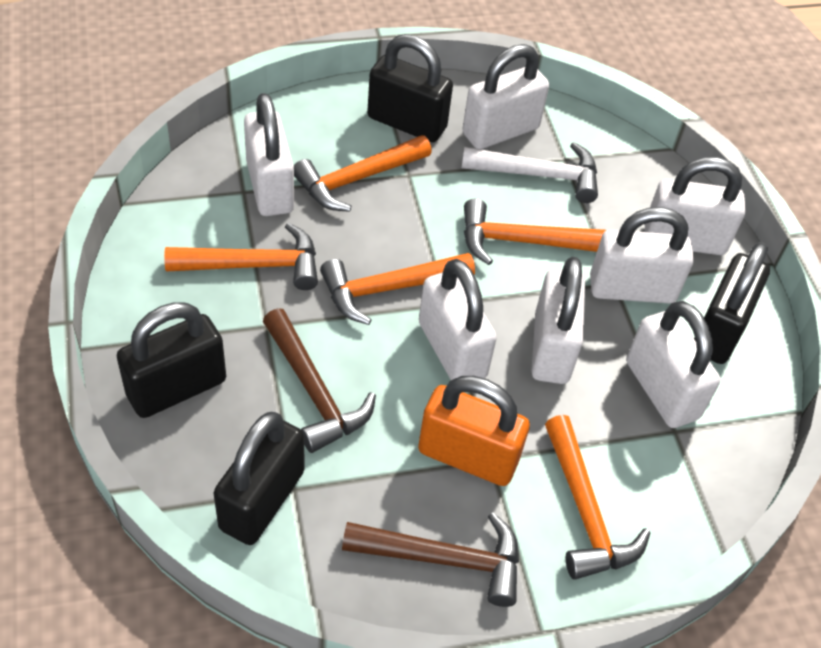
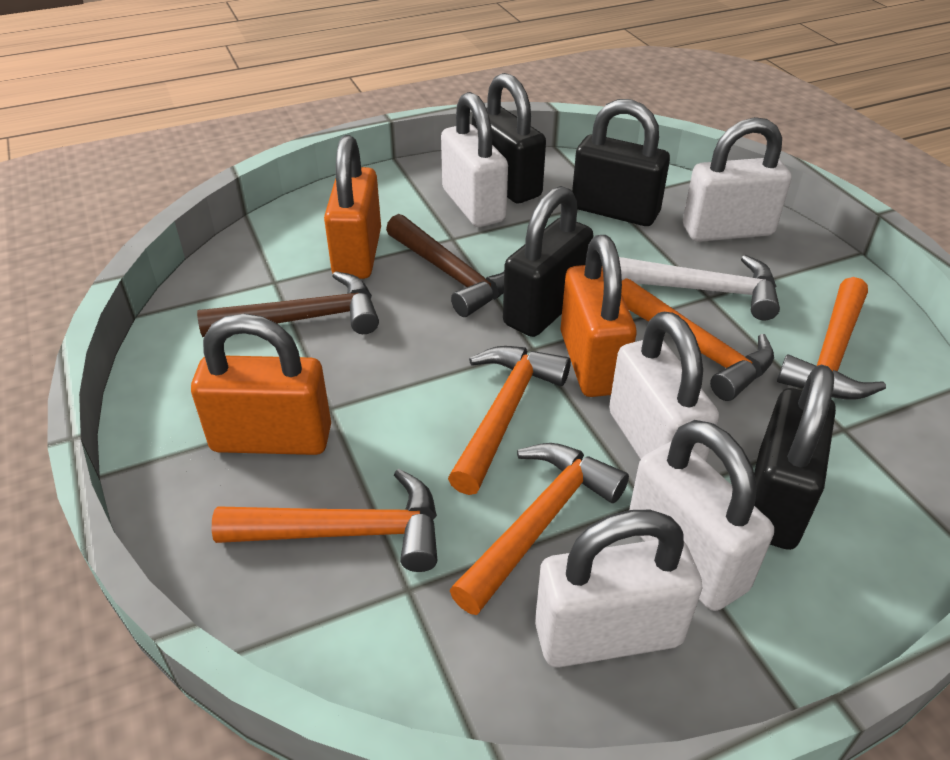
orange padlock: 1 -> 3
white padlock: 7 -> 5

